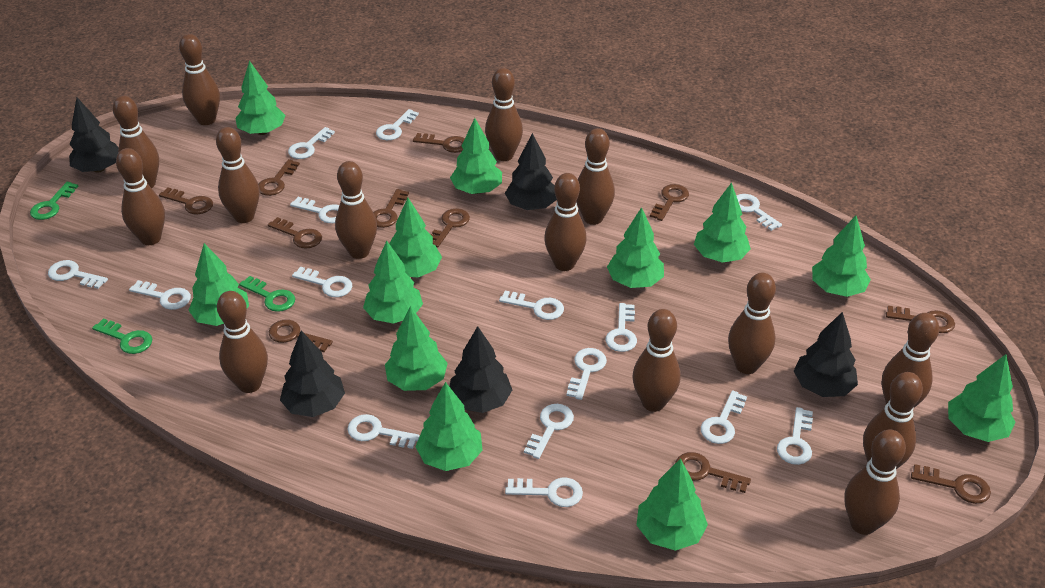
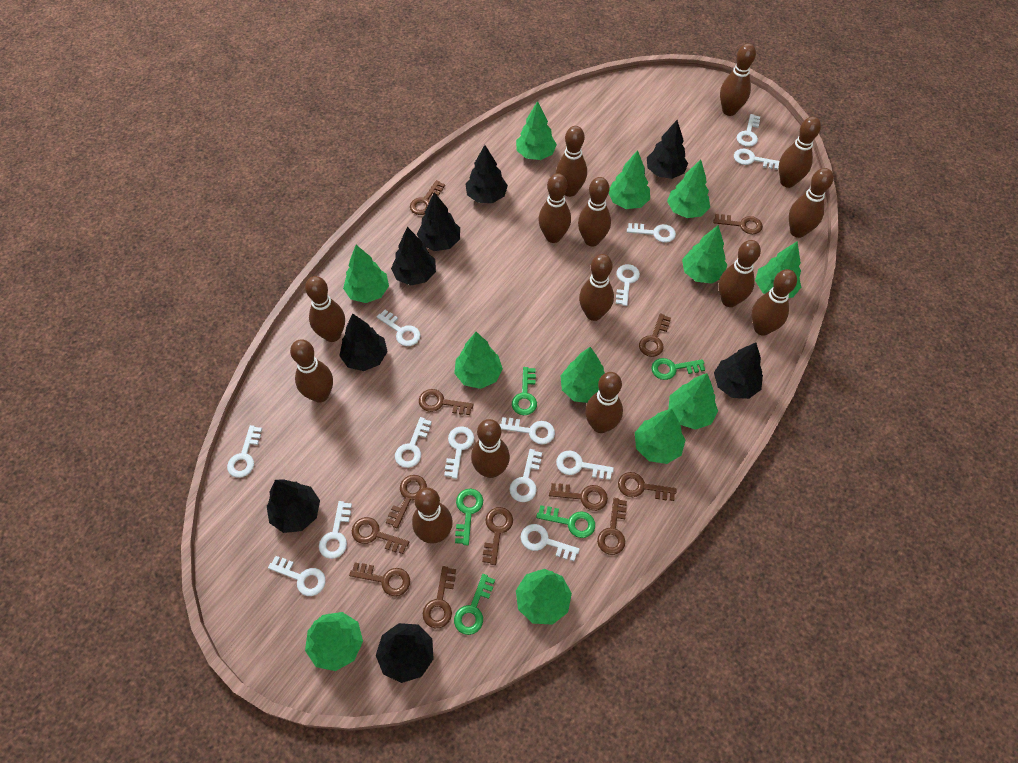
black tree: 5 -> 8
brown key: 11 -> 12
green key: 3 -> 5
white key: 15 -> 14

